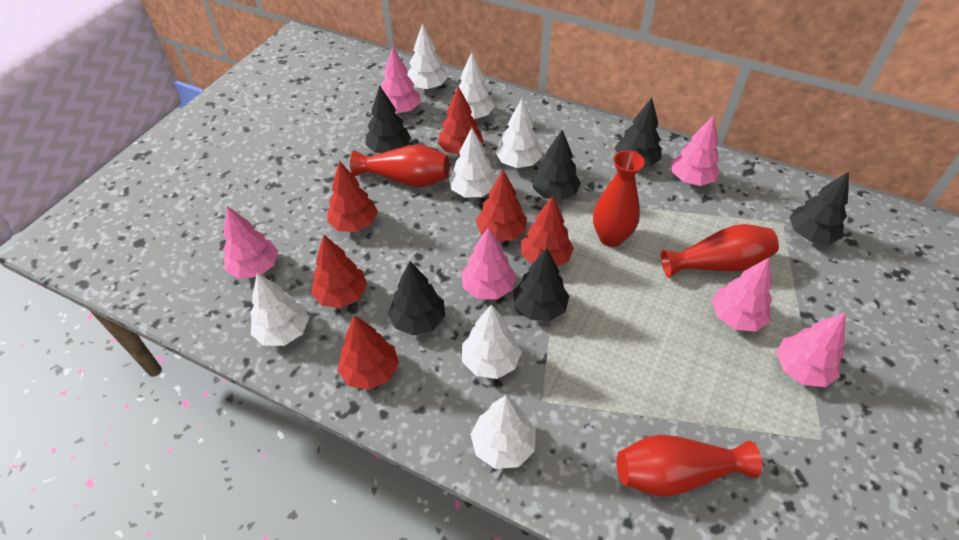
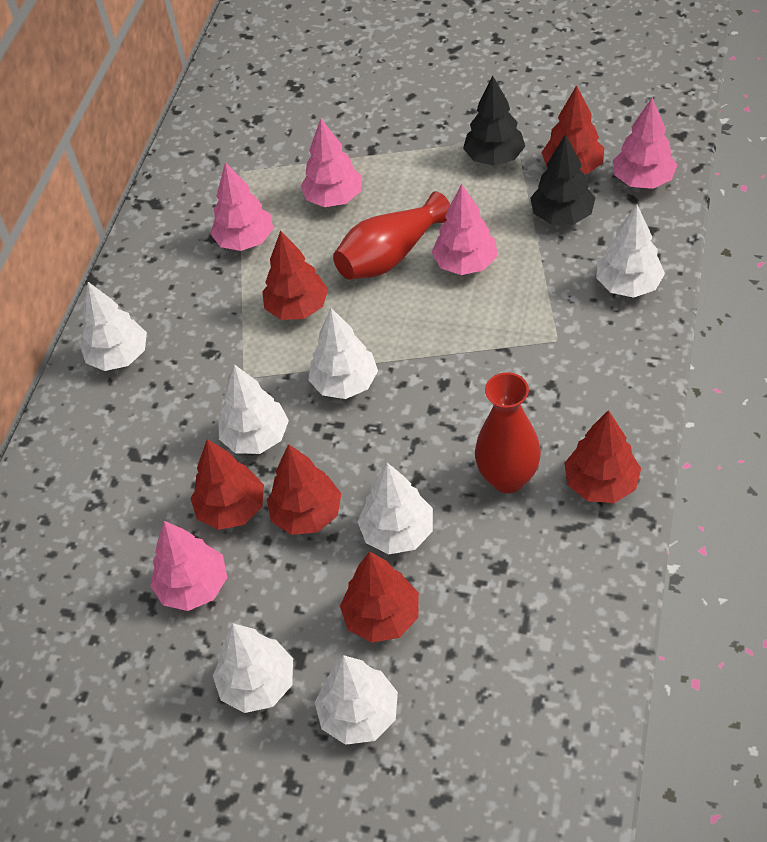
black tree: 6 -> 2
pink tree: 6 -> 5
red vase: 4 -> 2

